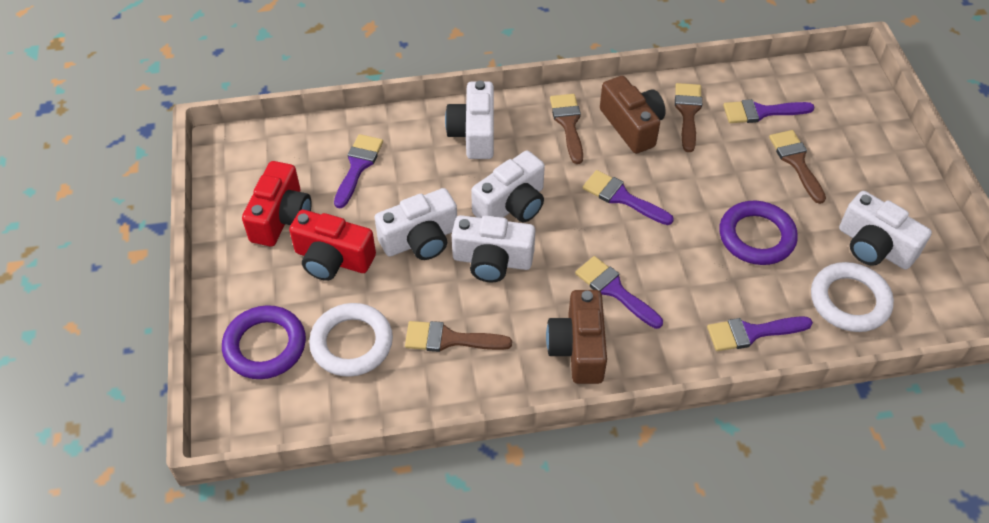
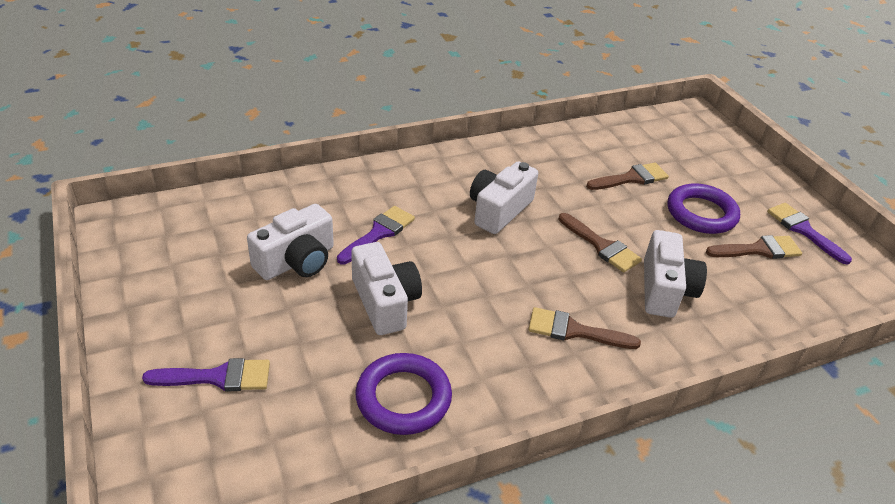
brown camera: 2 -> 0
purple brush: 5 -> 3
red camera: 2 -> 0
white camera: 5 -> 4
white ring: 2 -> 0

